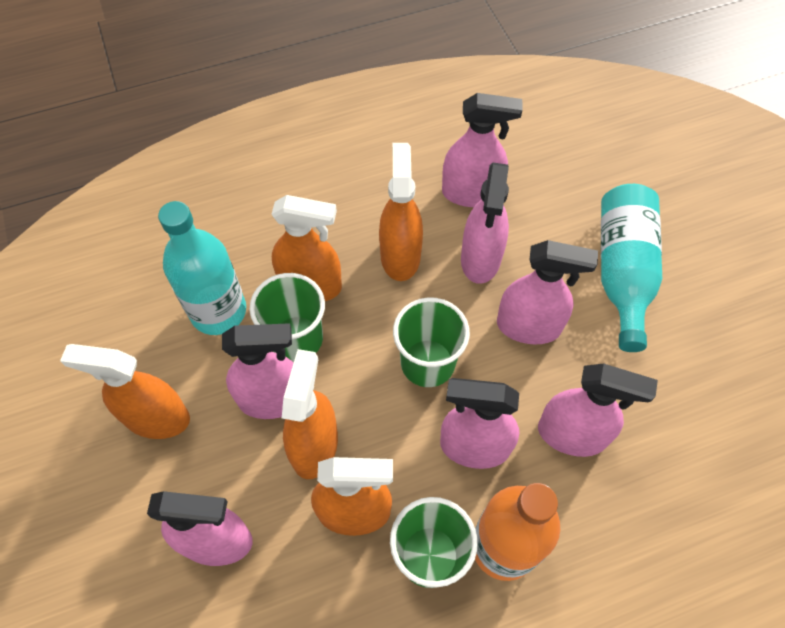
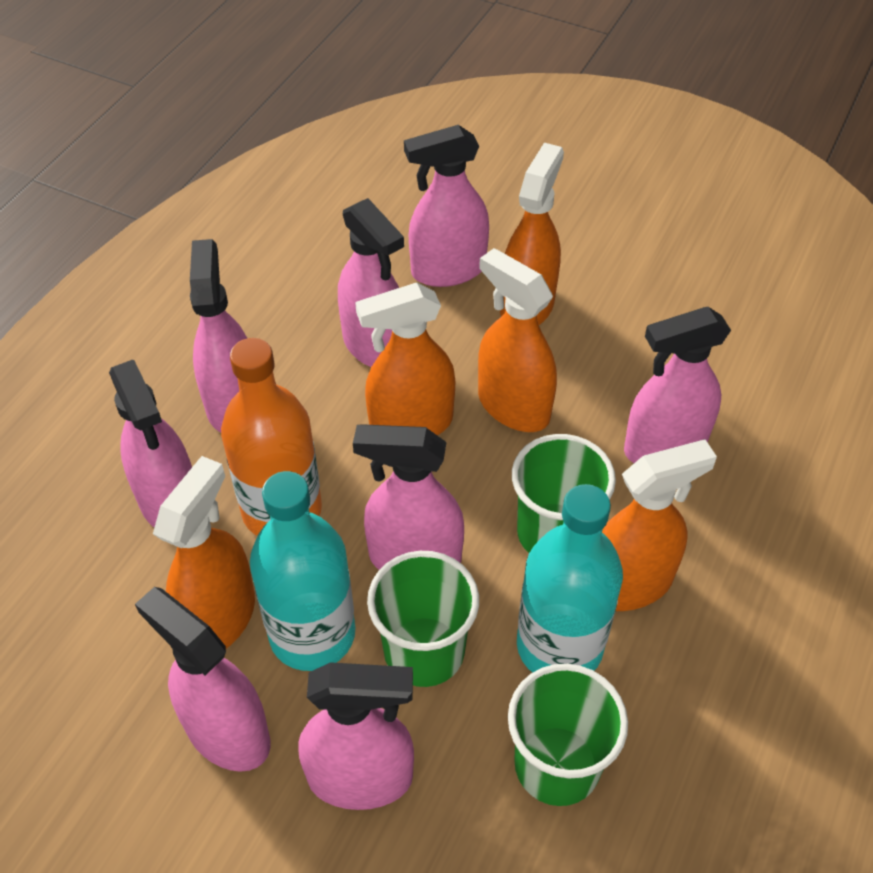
pink spray bottle: 7 -> 8

